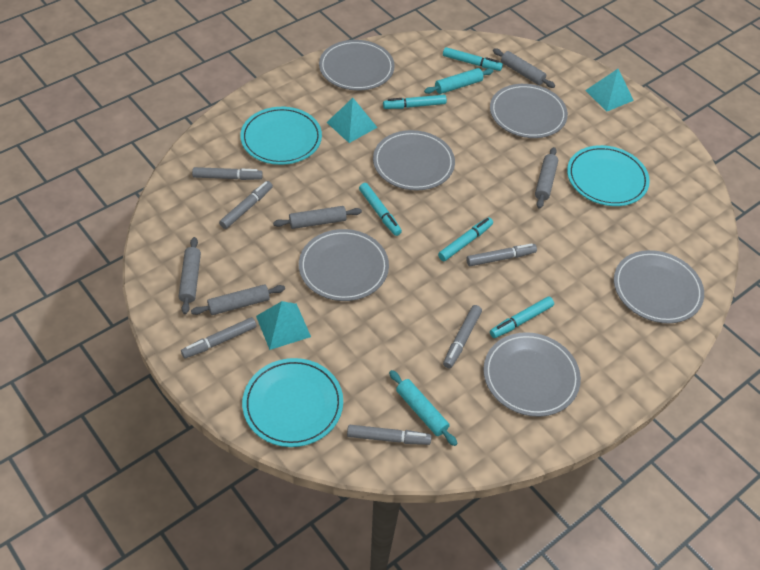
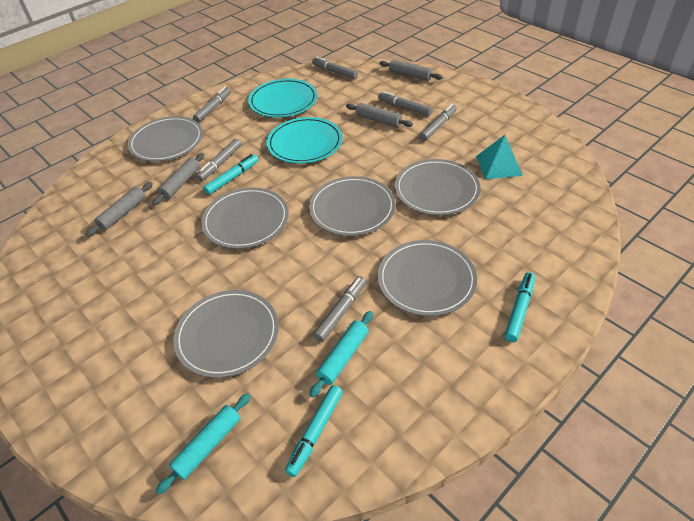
grey rolling pin: 5 -> 4
turquoise marker: 5 -> 3
turquoise plate: 3 -> 2
turquoise pyramid: 3 -> 1

